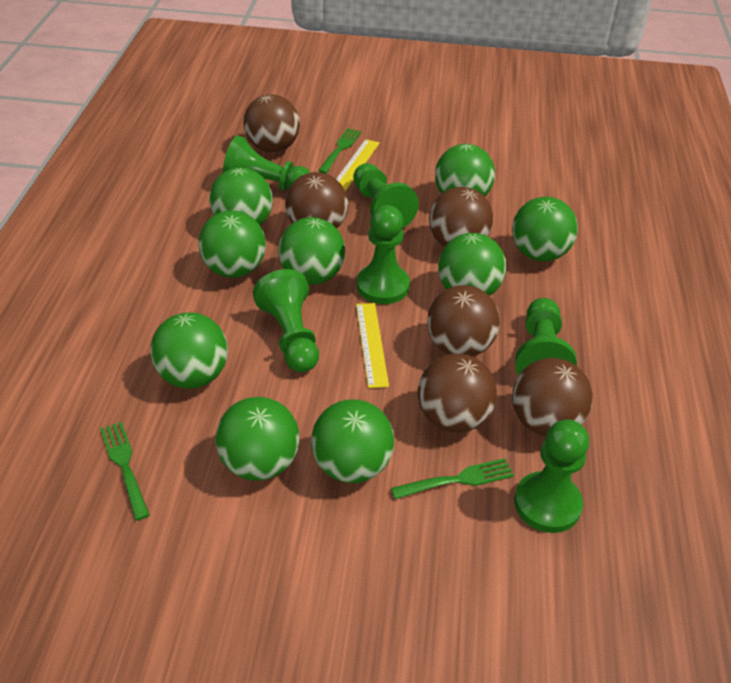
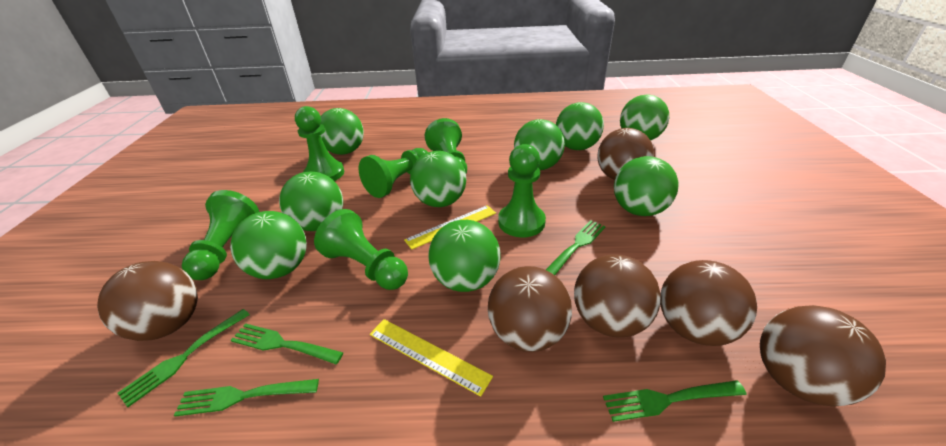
green fork: 3 -> 5

